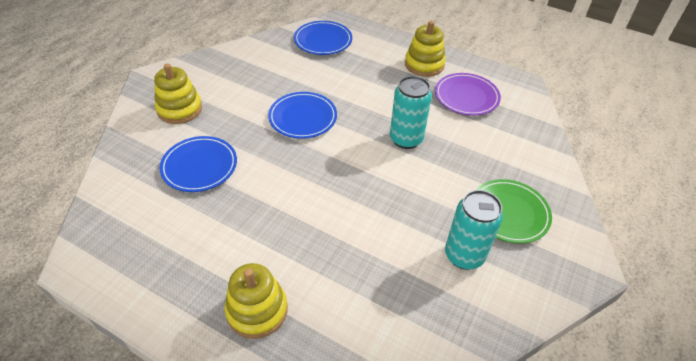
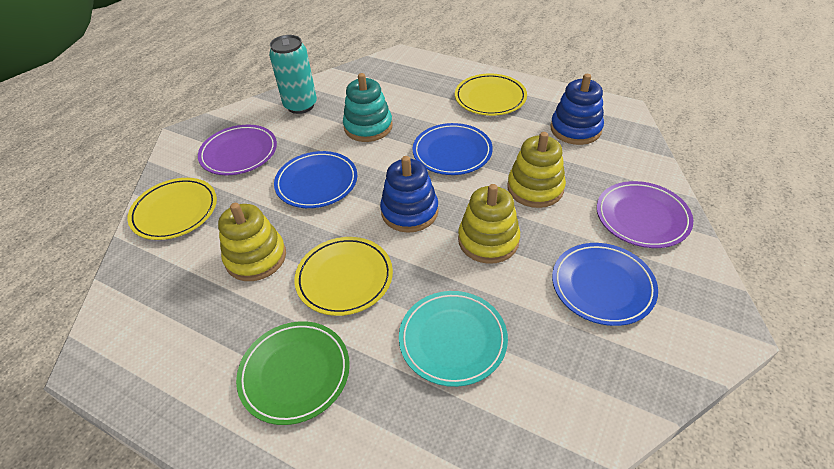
blue stacking toy: 0 -> 2
purple plate: 1 -> 2
turquoise can: 2 -> 1
turquoise plate: 0 -> 1
turquoise stacking toy: 0 -> 1
yellow plate: 0 -> 3

